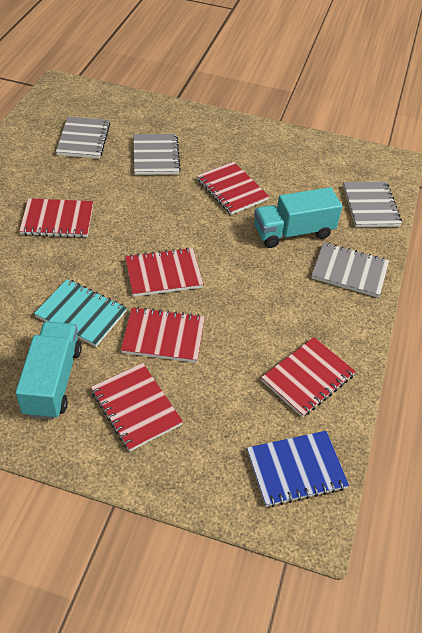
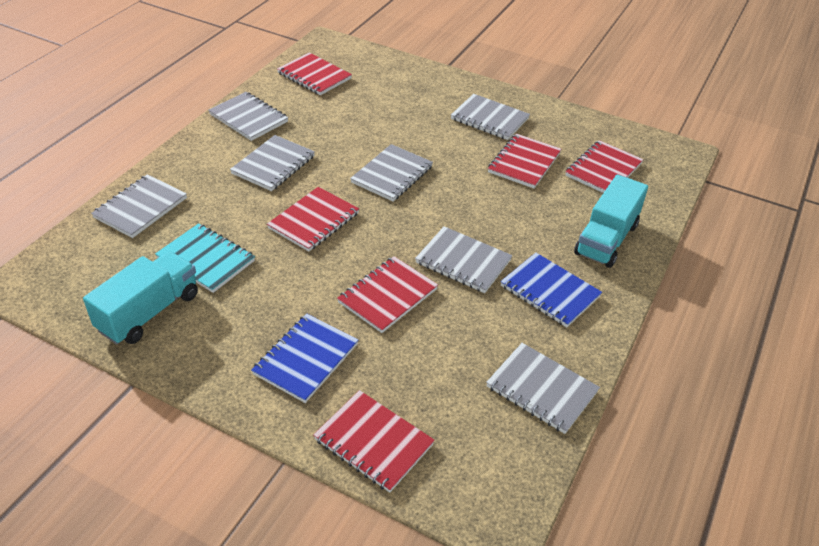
blue notebook: 1 -> 2
grey notebook: 4 -> 7

